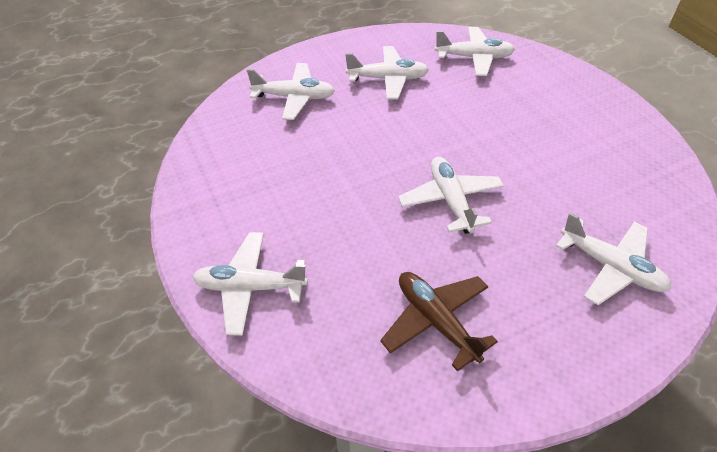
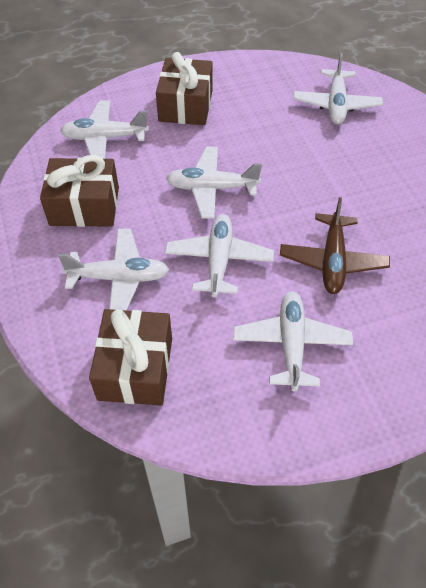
brown gift: 0 -> 3

